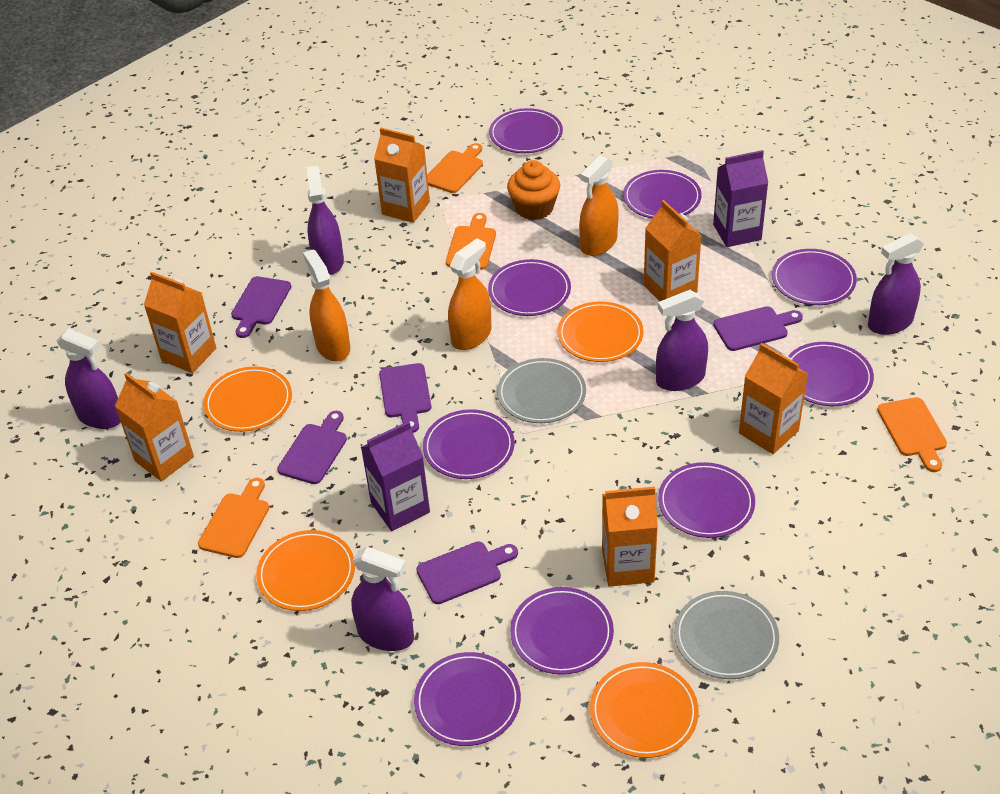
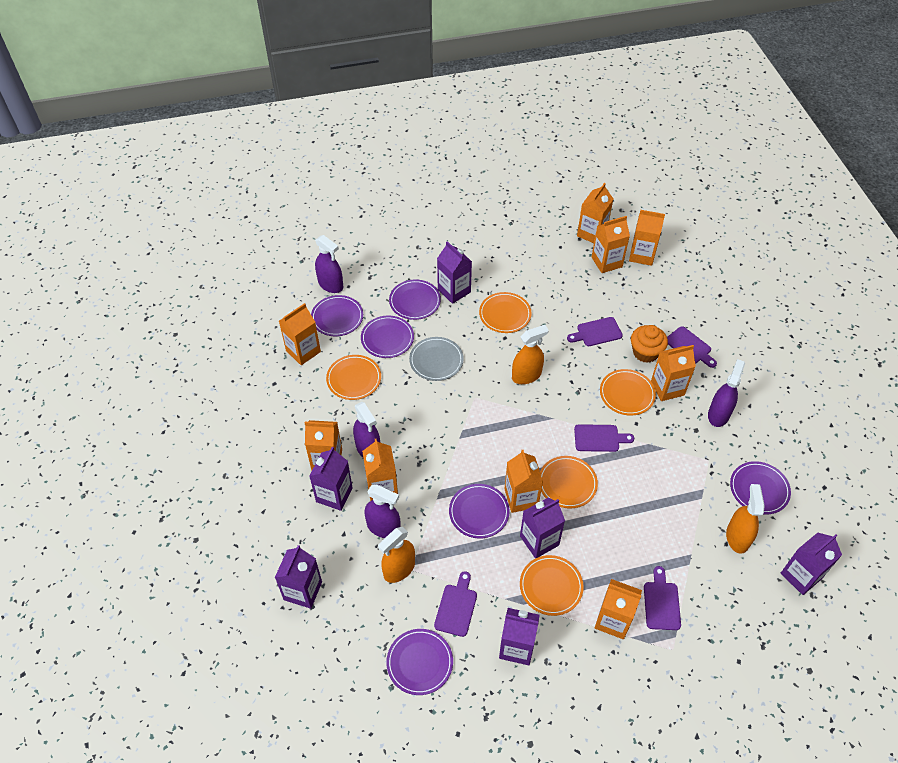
grey plate: 2 -> 1
orange carton: 6 -> 9
orange cutting board: 4 -> 0
orange plate: 4 -> 5
purple carton: 2 -> 6
purple plate: 9 -> 6
purple spray bottle: 5 -> 4

